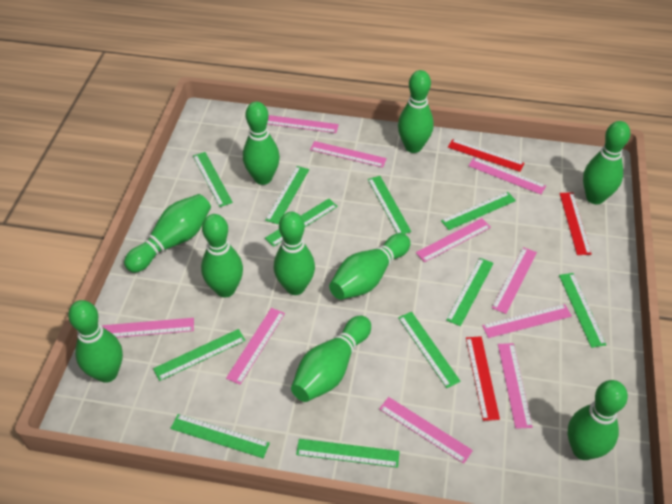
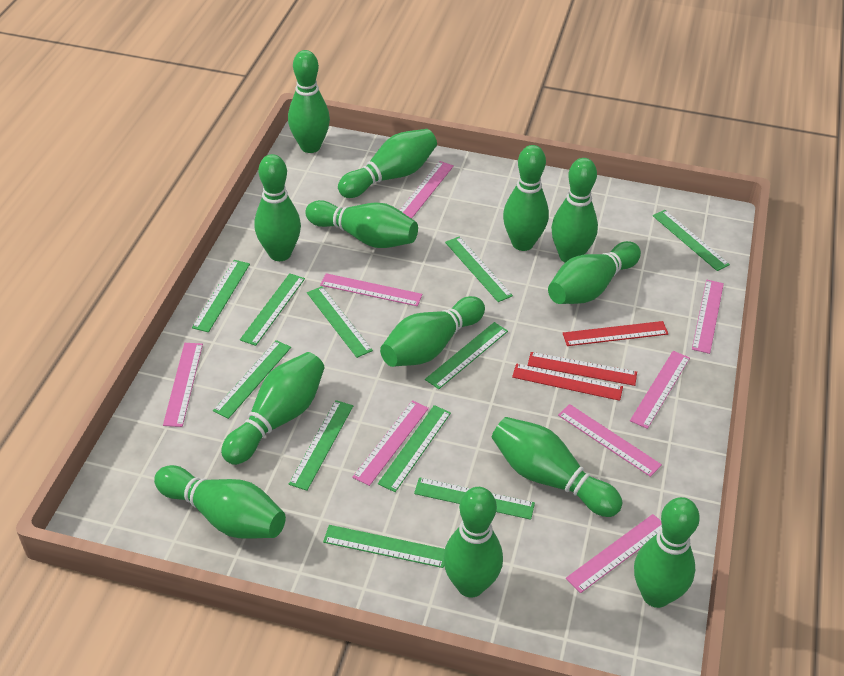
green bowling pin: 10 -> 13
pink ruler: 10 -> 8

